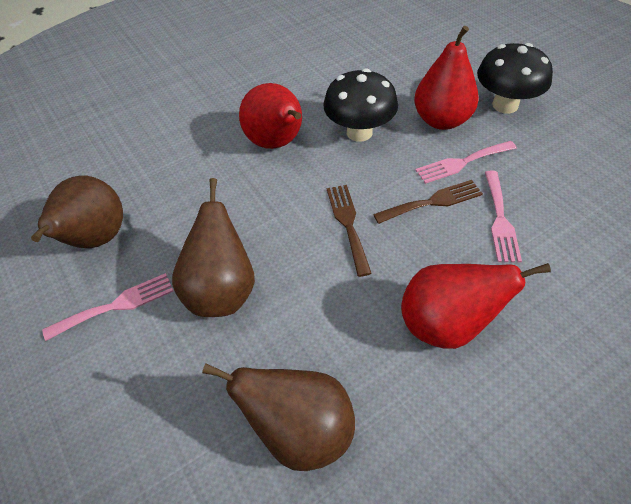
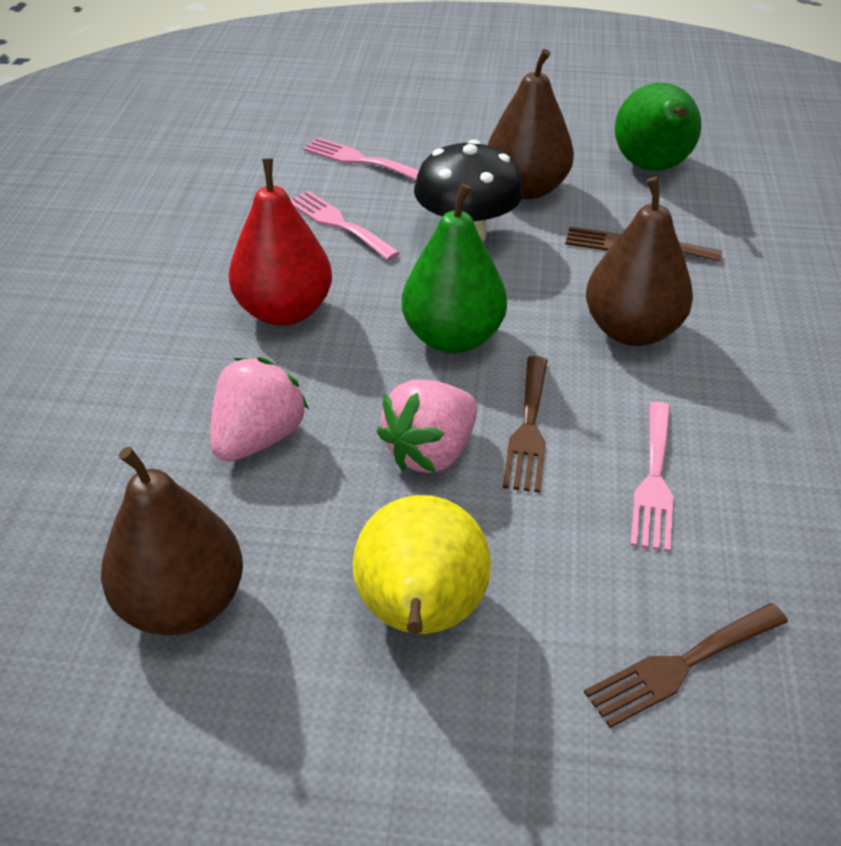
black mushroom: 2 -> 1
brown fork: 2 -> 3
green pear: 0 -> 2
pink strawberry: 0 -> 2
red pear: 3 -> 1
yellow pear: 0 -> 1

